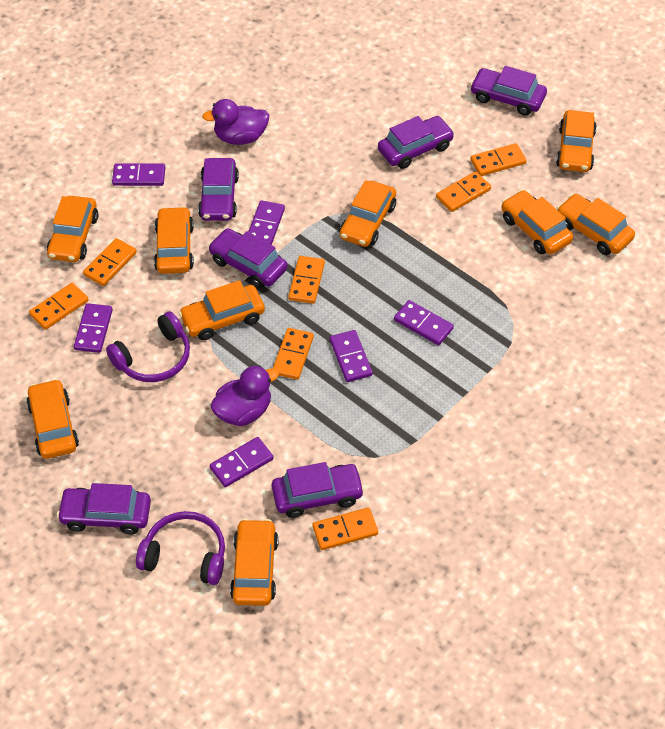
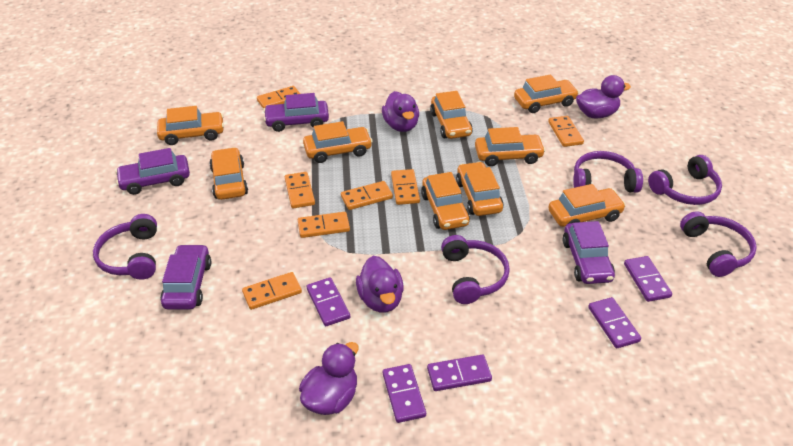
purple car: 6 -> 4
purple domino: 6 -> 5
purple duck: 2 -> 4
purple headphones: 2 -> 5

